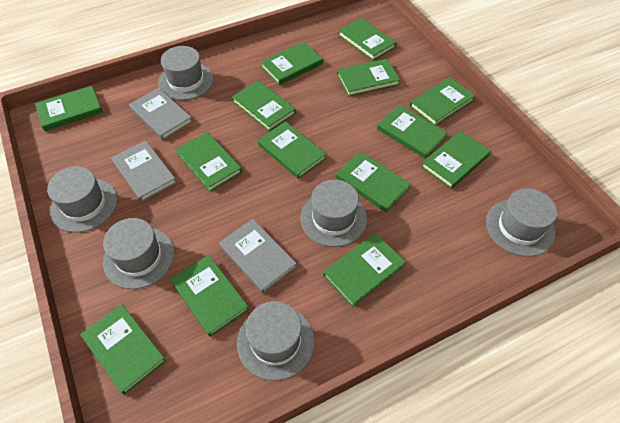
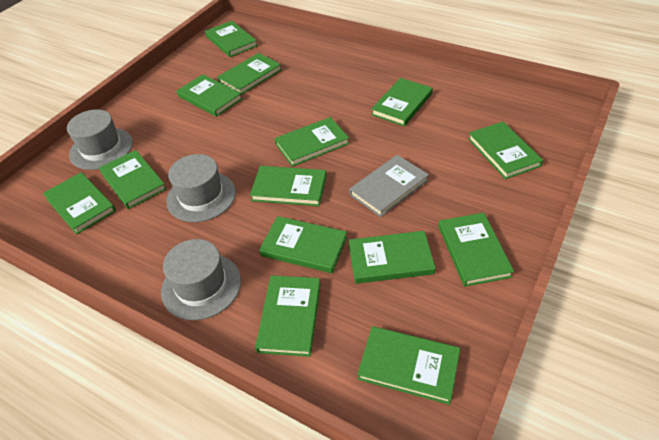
grey book: 3 -> 1
grey hat: 6 -> 3

